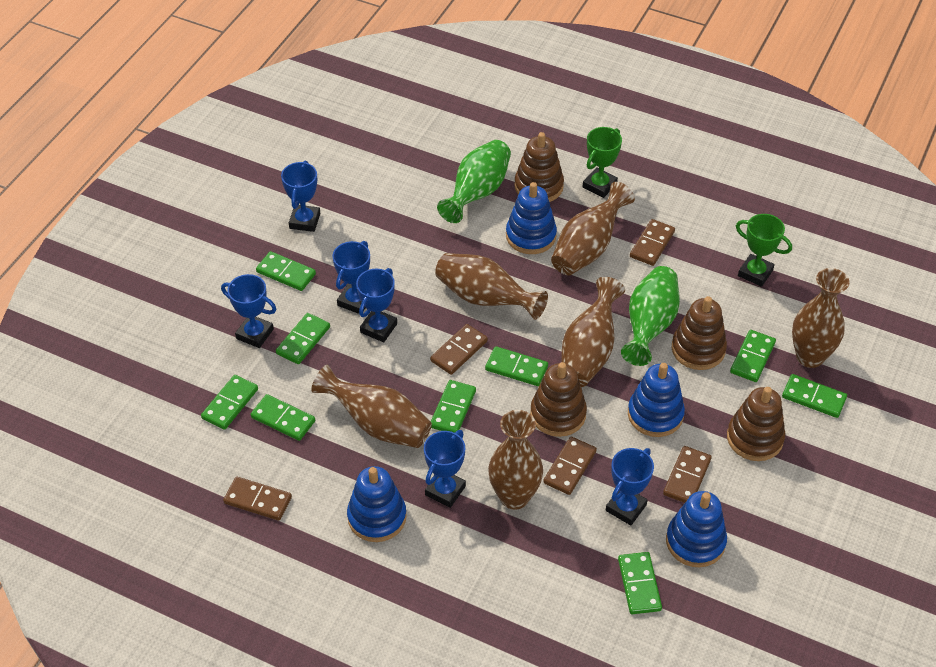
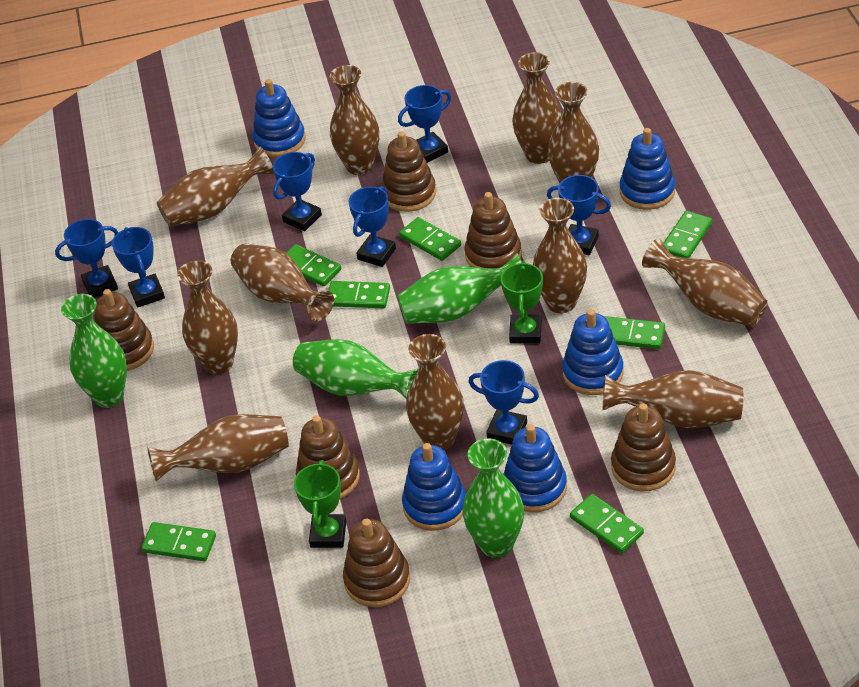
blue stacking toy: 4 -> 5
blue trophy: 6 -> 7
brown domino: 5 -> 0
brown stacking toy: 4 -> 6
brown vase: 6 -> 11
green domino: 9 -> 7
green vase: 2 -> 4

